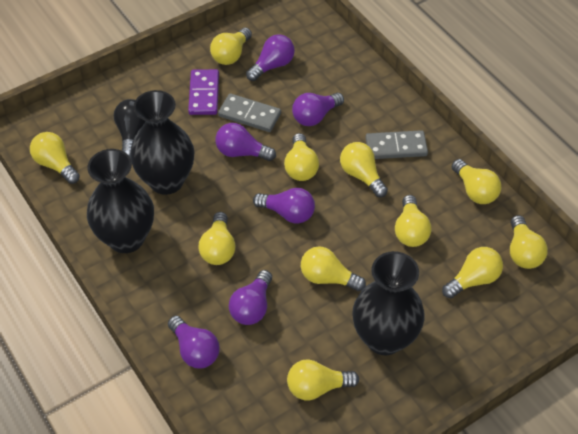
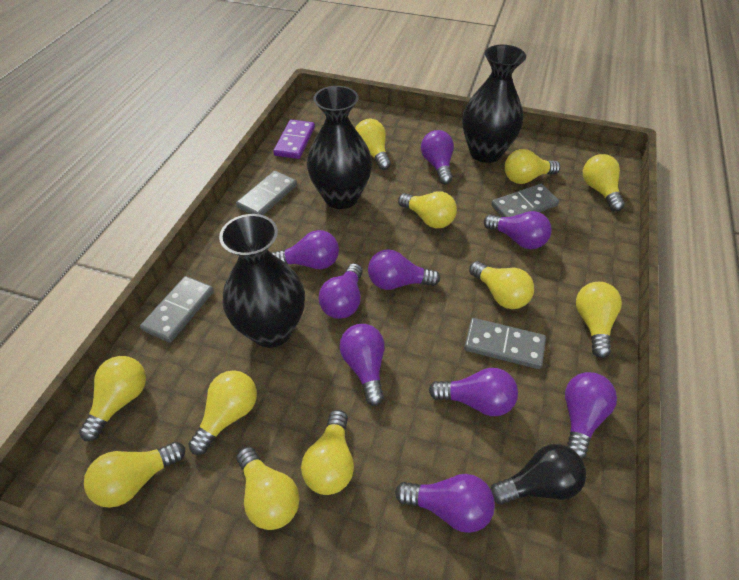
grey domino: 2 -> 4
purple light bulb: 6 -> 9

